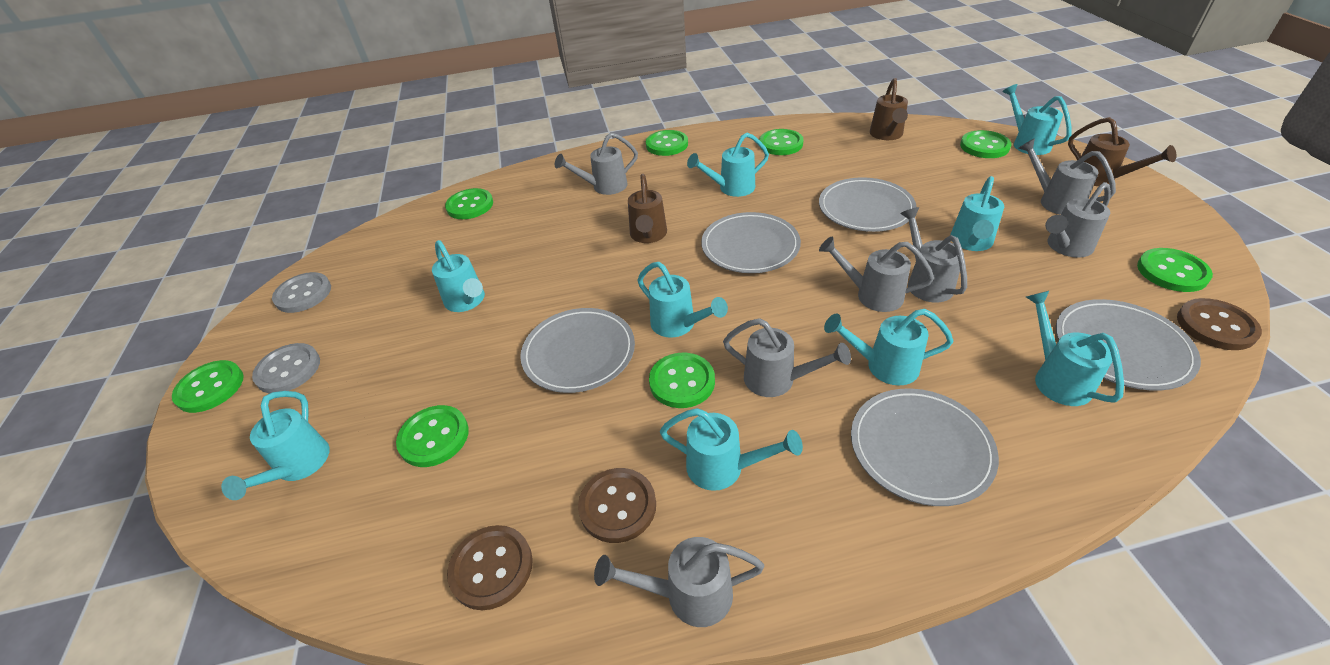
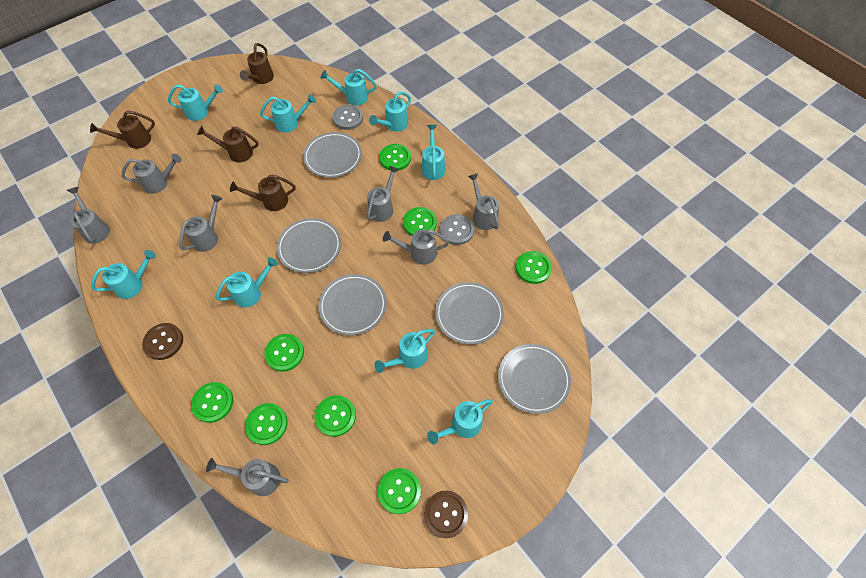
brown button: 3 -> 2
brown watering can: 3 -> 4

